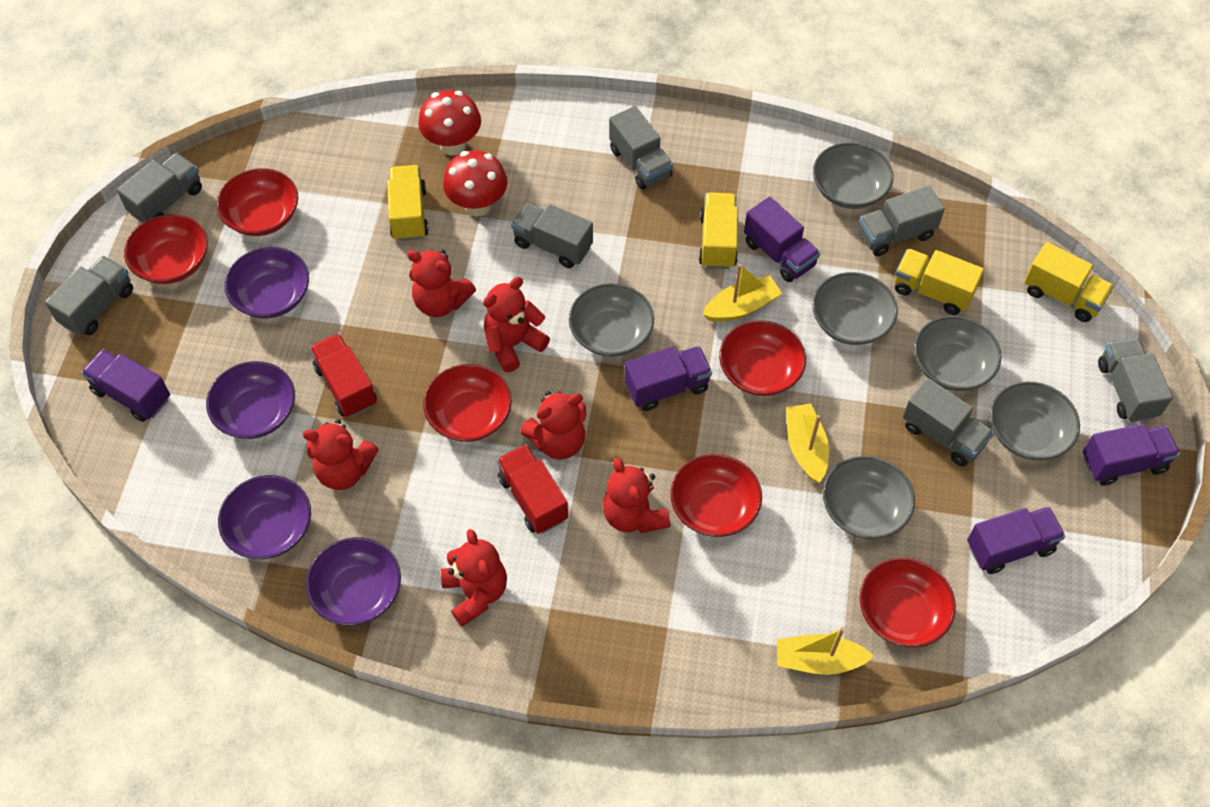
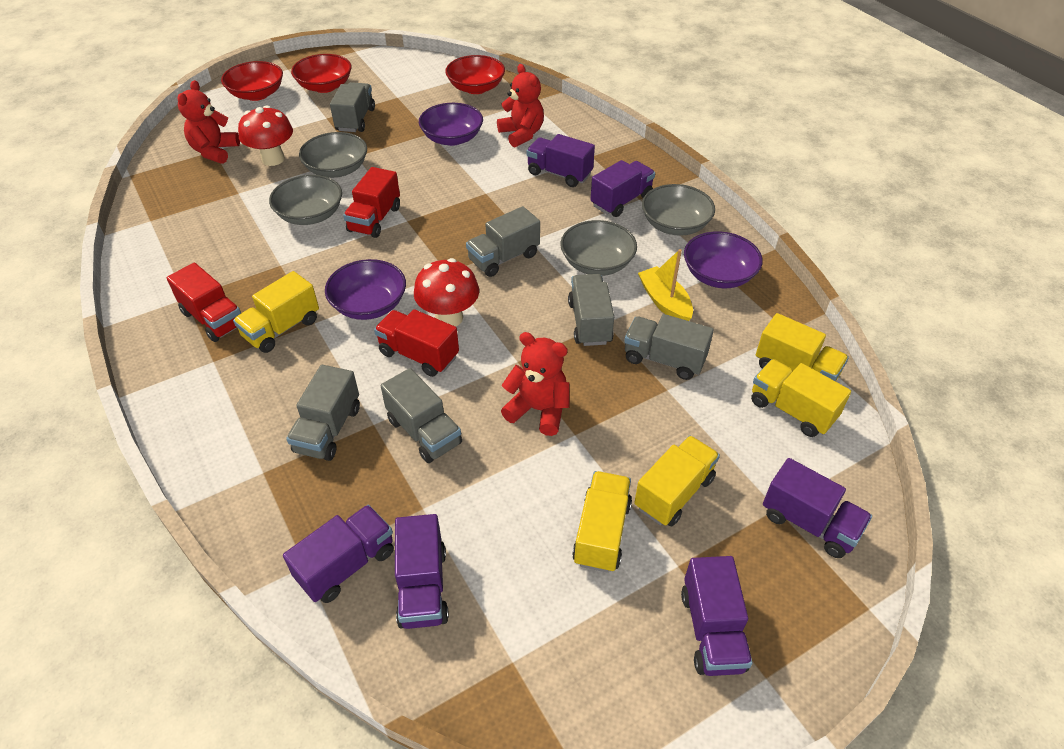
grey bowl: 6 -> 4
grey truck: 7 -> 6
purple bowl: 4 -> 3
purple truck: 5 -> 6
red bowl: 6 -> 3
red teddy bear: 6 -> 3
red truck: 2 -> 3
yellow boat: 3 -> 1
yellow truck: 4 -> 5

